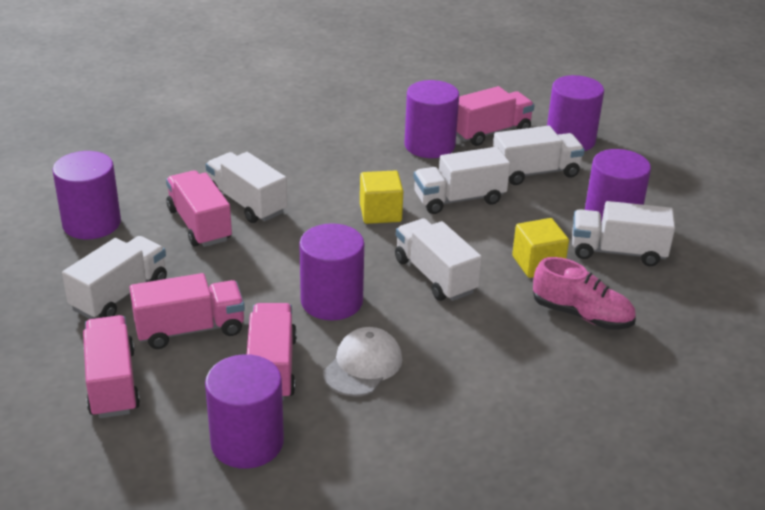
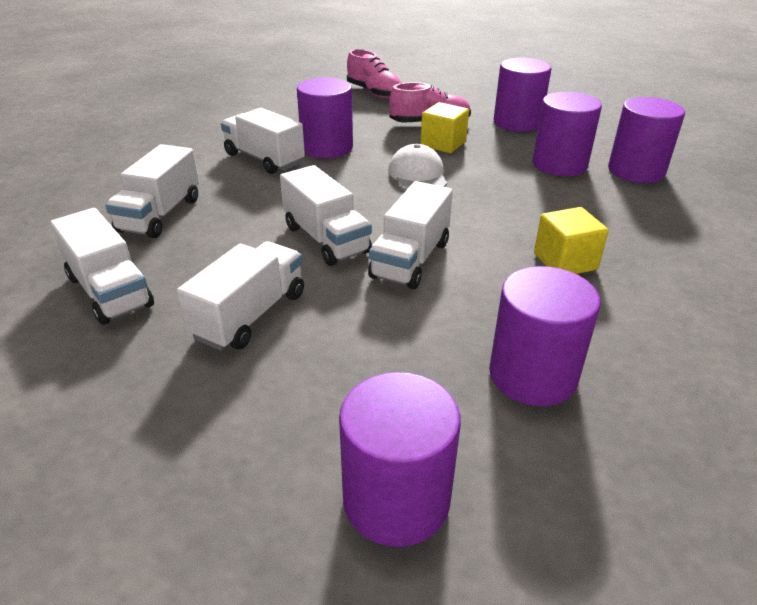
pink shoe: 1 -> 2
pink truck: 5 -> 0

